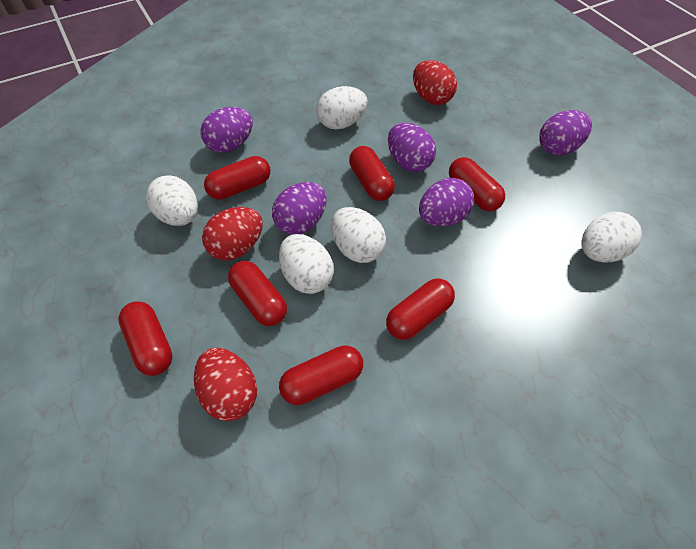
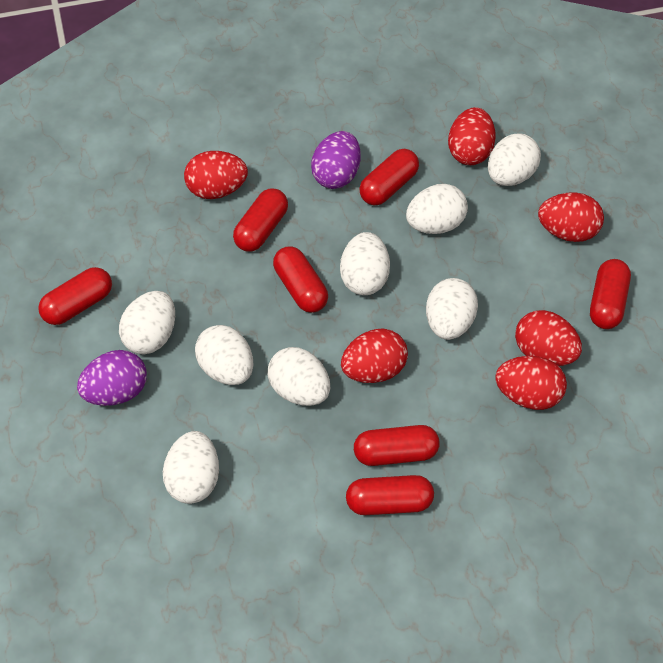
purple egg: 5 -> 2
red egg: 3 -> 6
white egg: 5 -> 8

